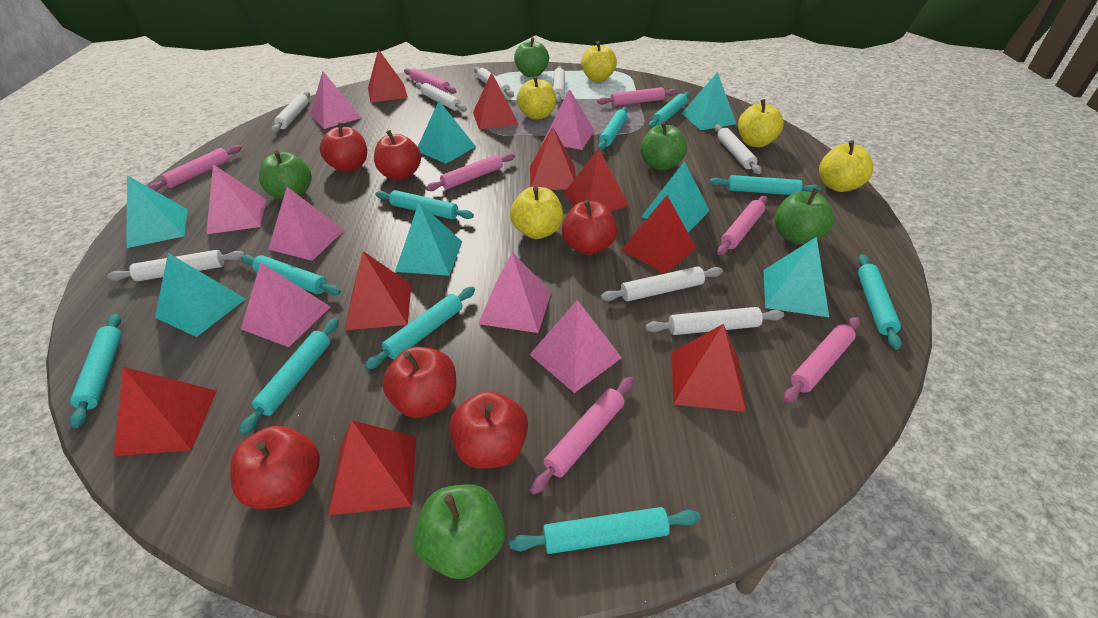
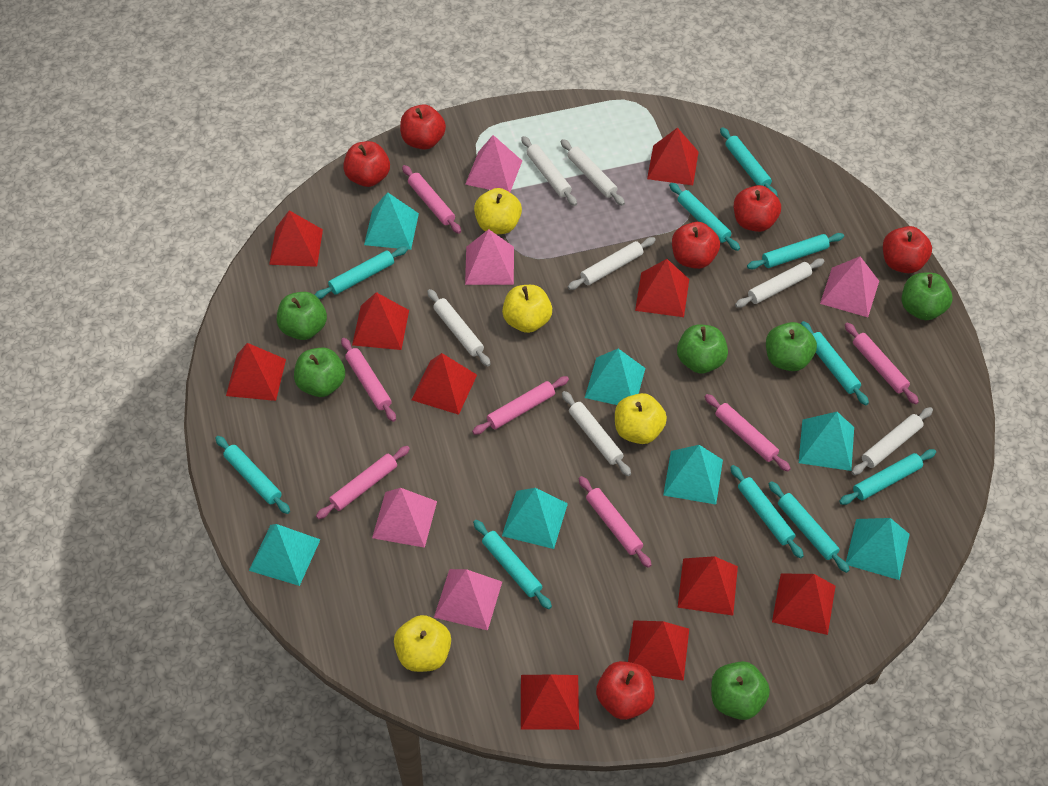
green apple: 5 -> 6
pink pyramid: 7 -> 5
red pyramid: 9 -> 10
white rolling pin: 8 -> 7
yellow apple: 5 -> 4

